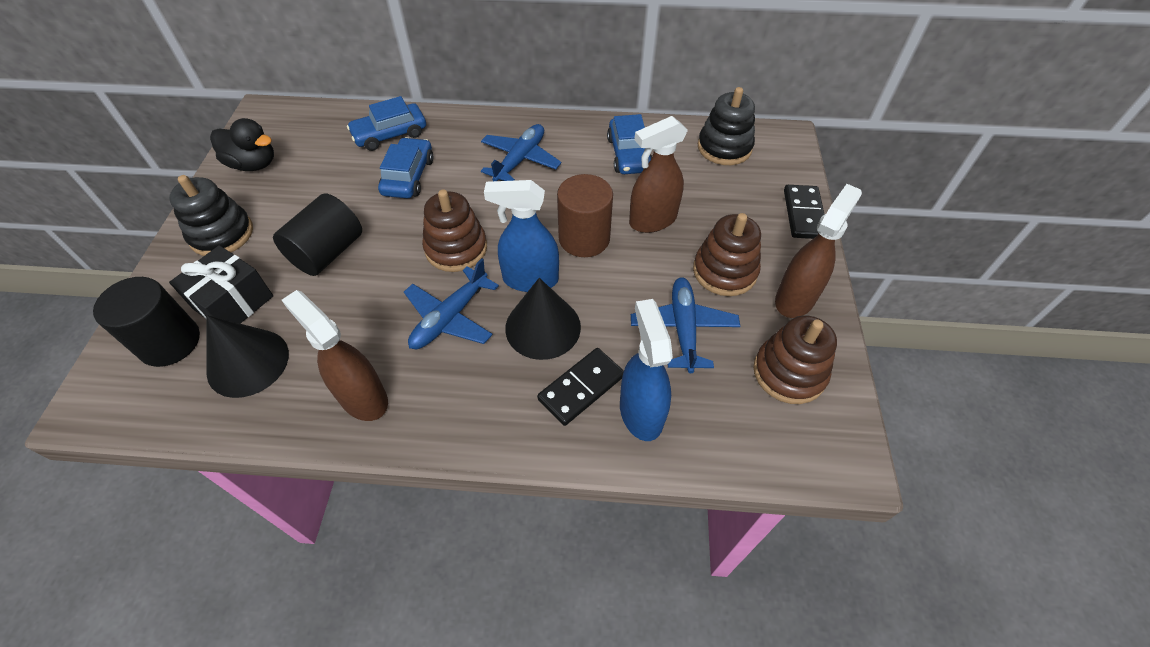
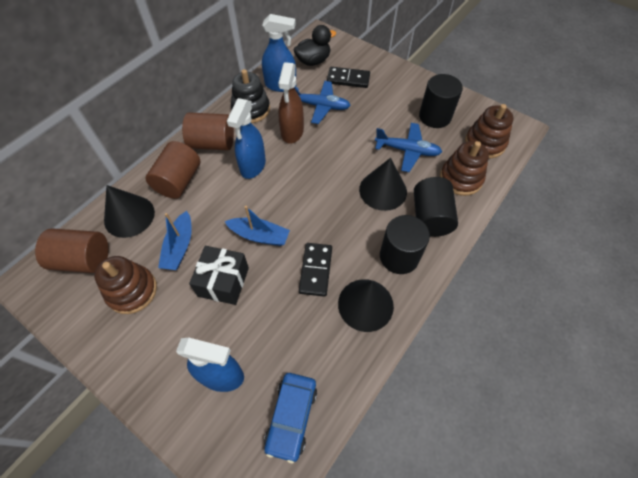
black cone: 2 -> 3
black cylinder: 2 -> 3
black stacking toy: 2 -> 1
blue boat: 0 -> 2
blue car: 3 -> 1
blue plane: 3 -> 2
blue spray bottle: 2 -> 3
brown cylinder: 1 -> 3
brown spray bottle: 3 -> 1

